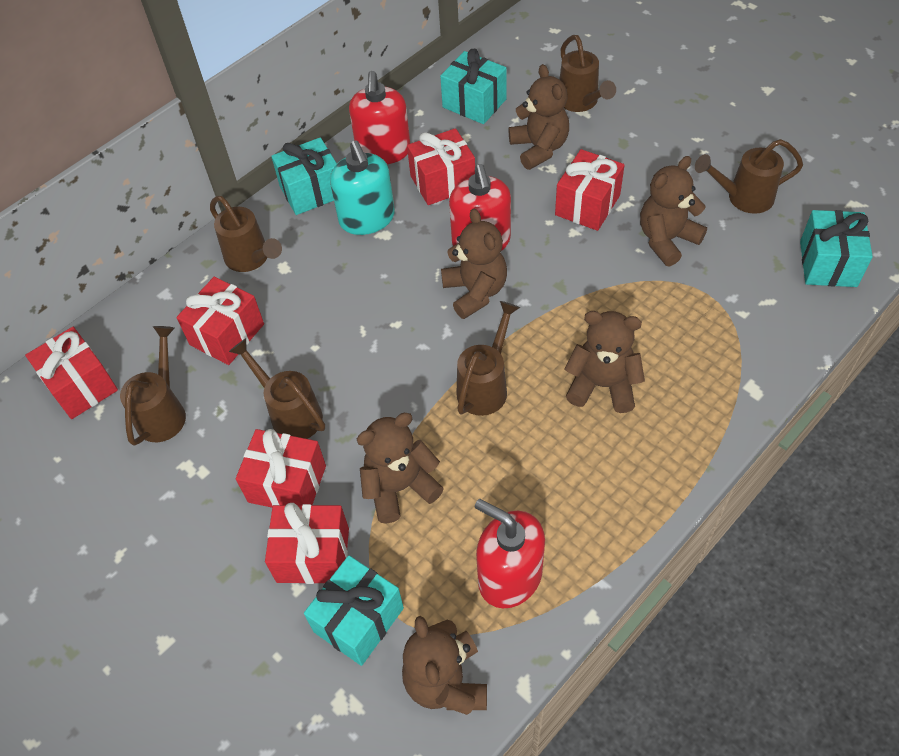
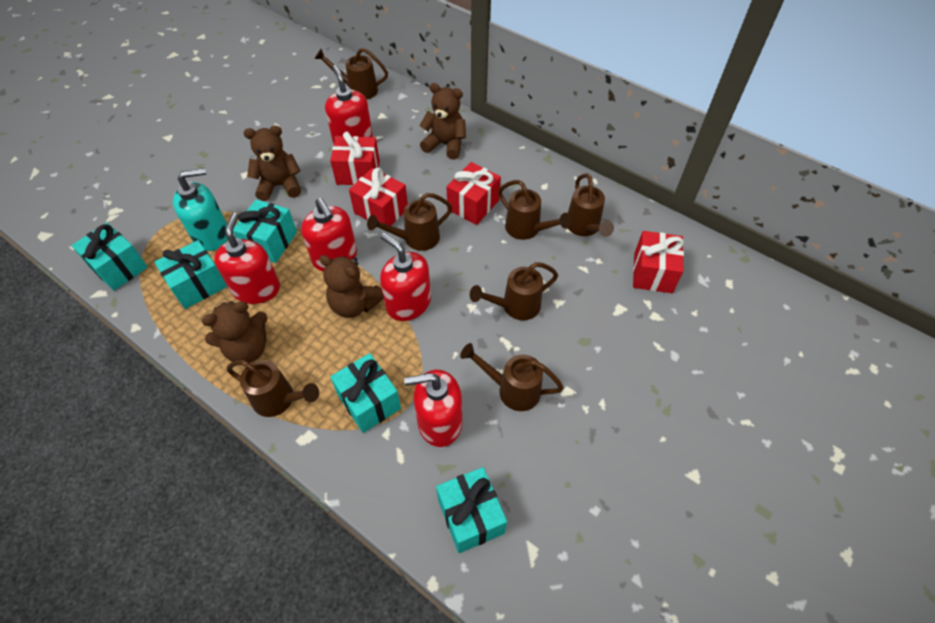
brown teddy bear: 6 -> 4
brown watering can: 6 -> 7
red gift: 6 -> 4
red soap dispenser: 3 -> 5
turquoise gift: 4 -> 5

